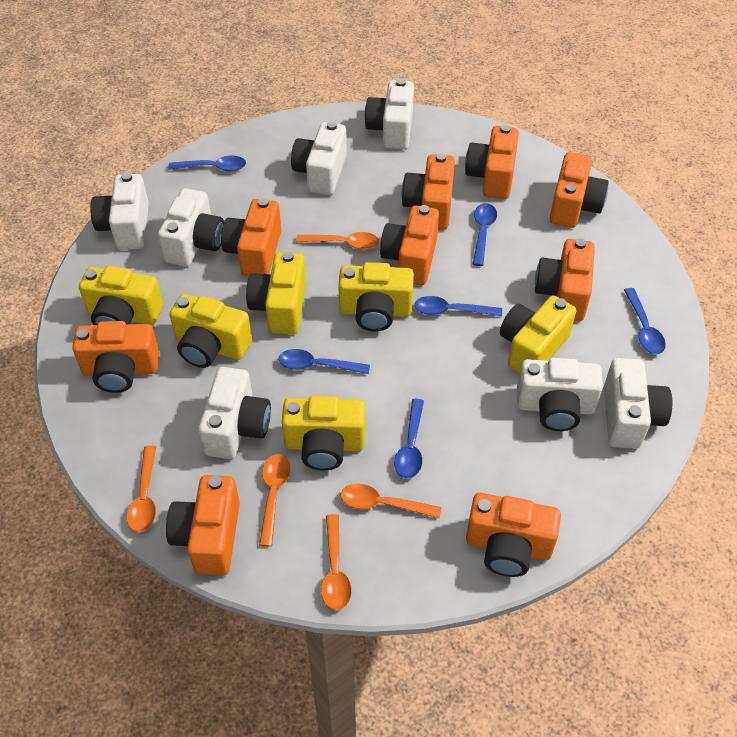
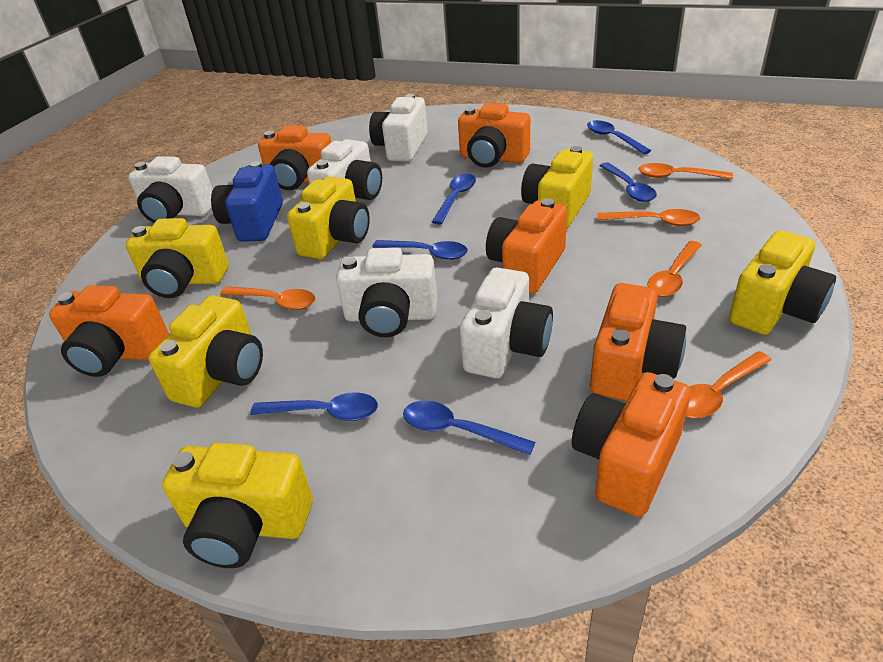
blue camera: 0 -> 1
orange camera: 9 -> 6
white camera: 7 -> 5

